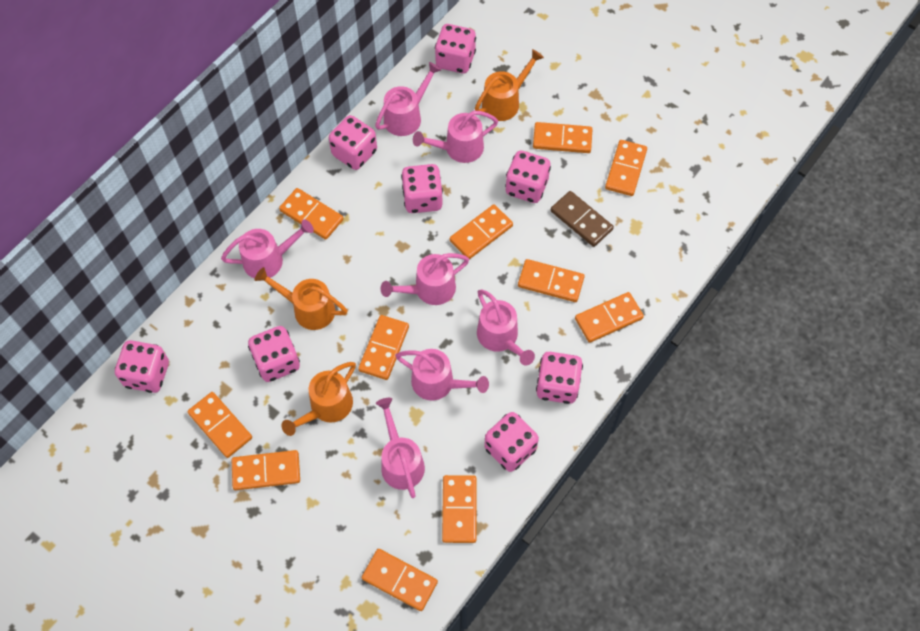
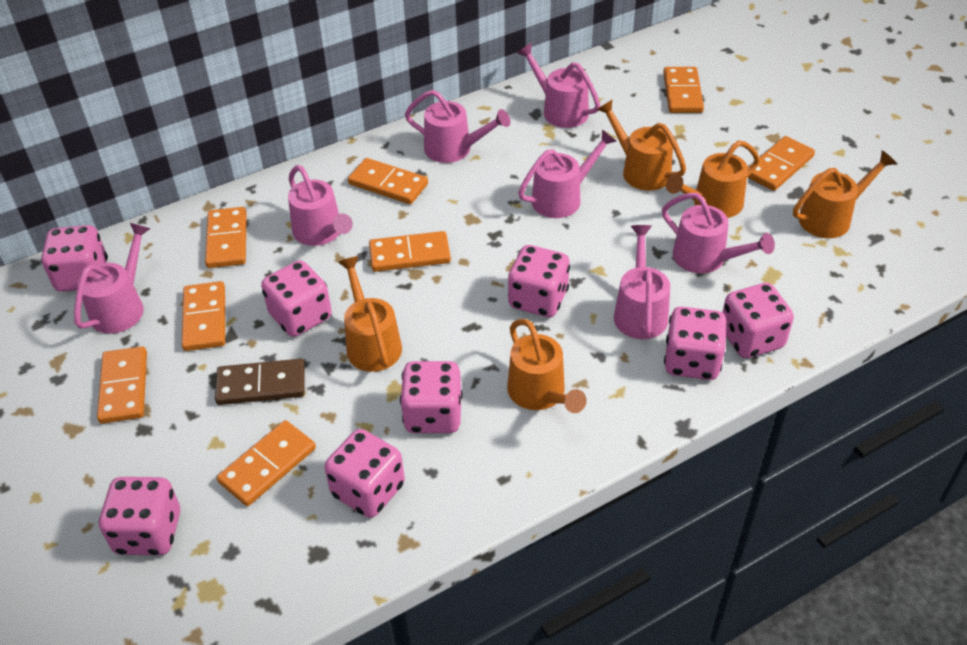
orange domino: 11 -> 8
orange watering can: 3 -> 5

